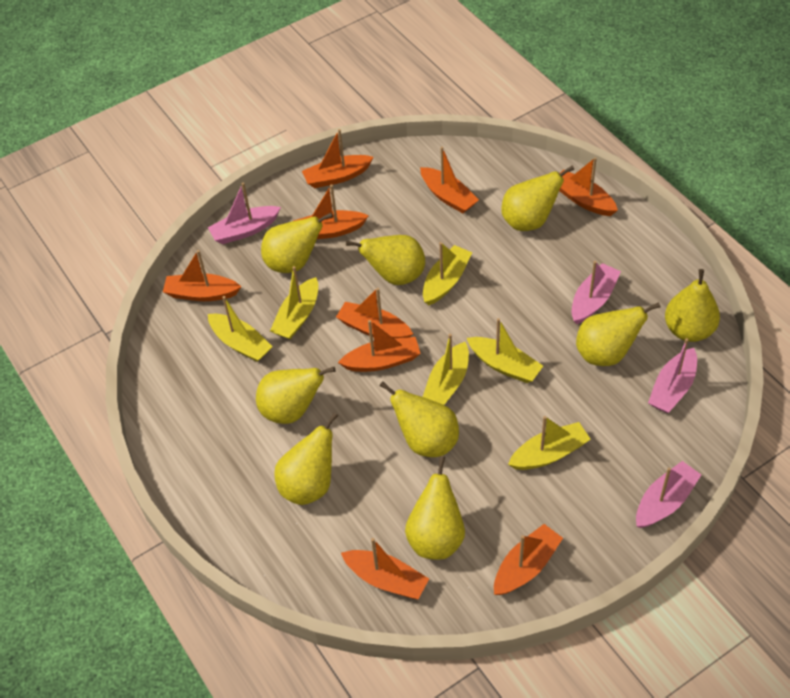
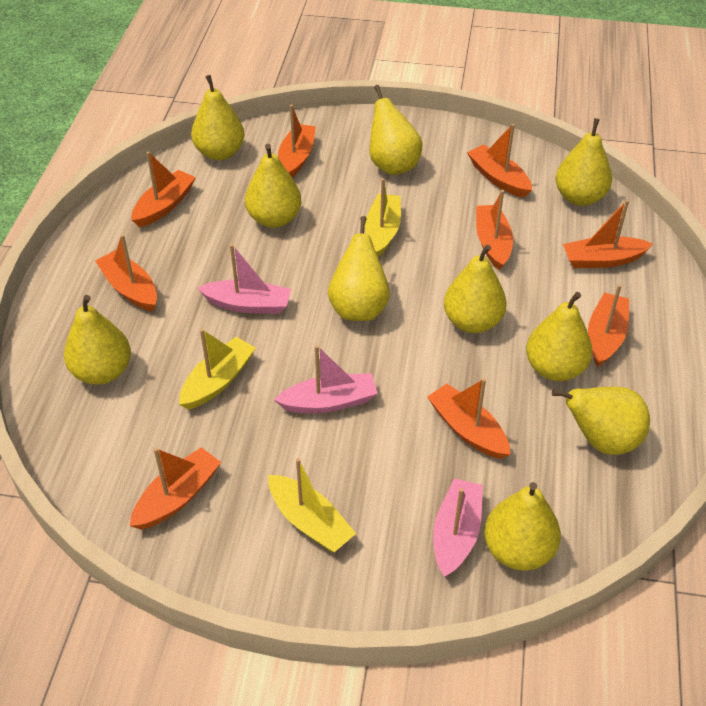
pink boat: 4 -> 3
yellow boat: 6 -> 3
yellow pear: 9 -> 10

